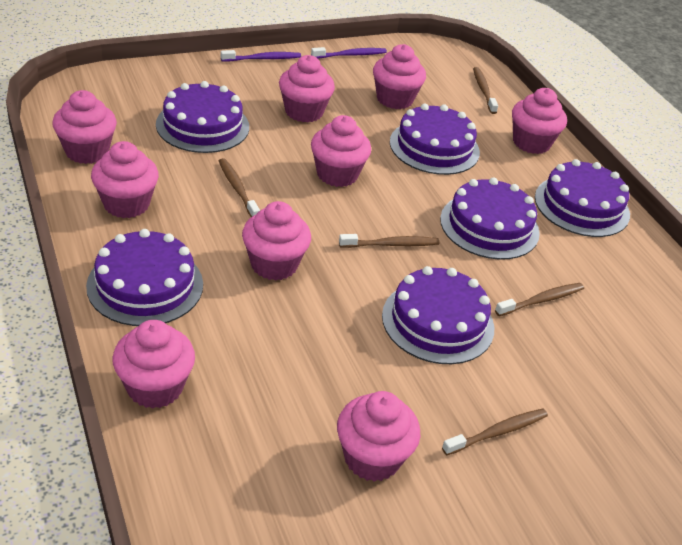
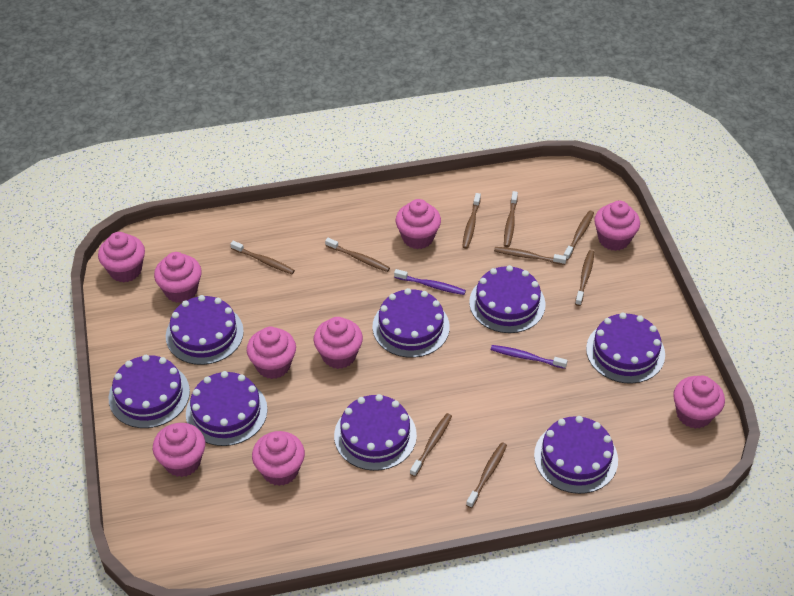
brown toothbrush: 5 -> 9
purple cake: 6 -> 8

